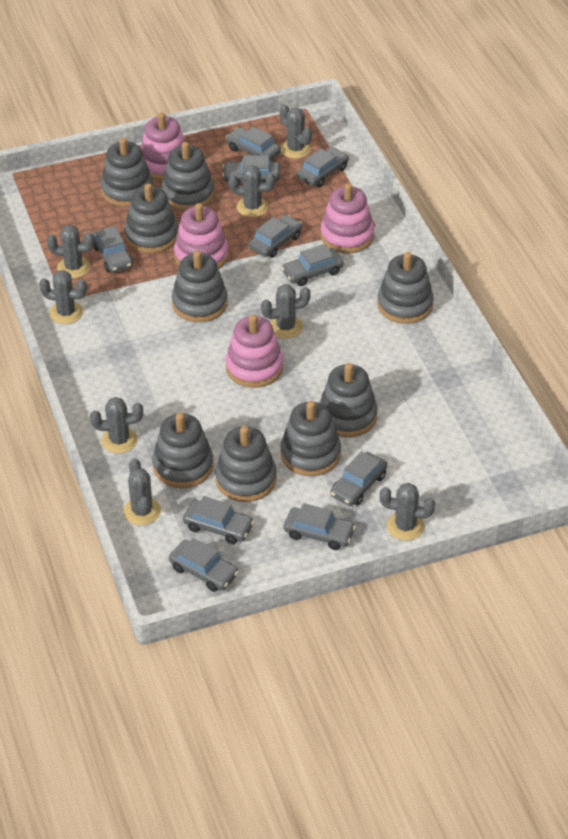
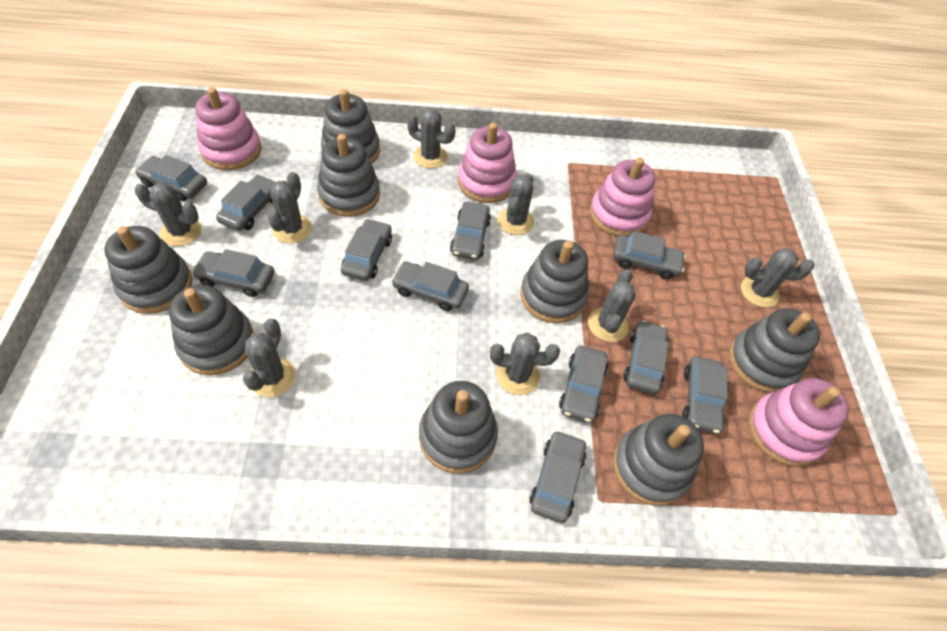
grey car: 10 -> 11
grey stacking toy: 9 -> 8

